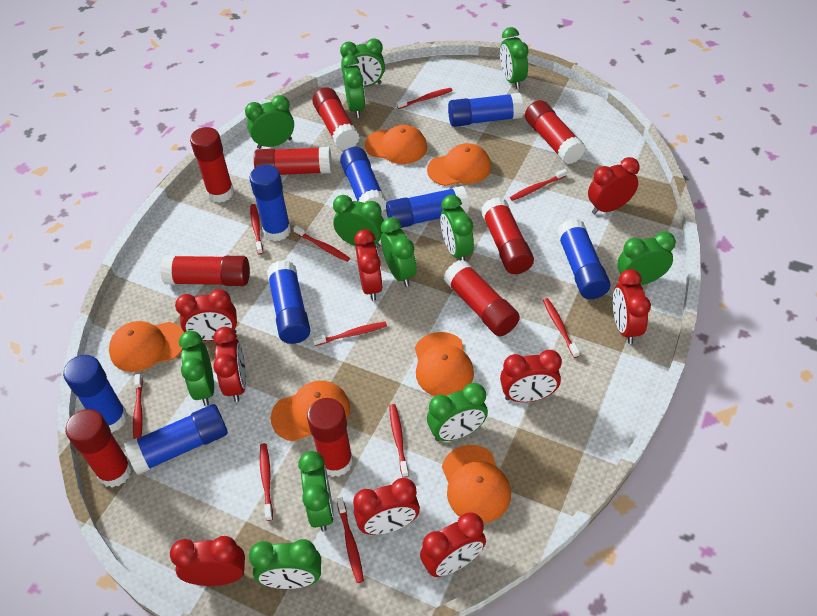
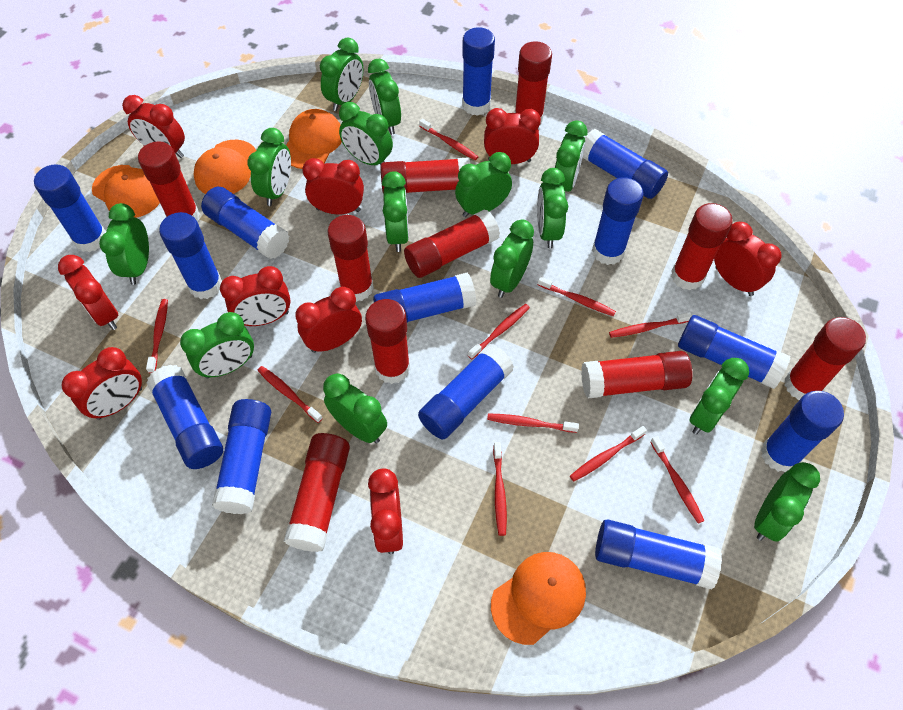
blue glue stick: 8 -> 13
green clock: 12 -> 14
orange cap: 6 -> 4
red glue stick: 9 -> 10

